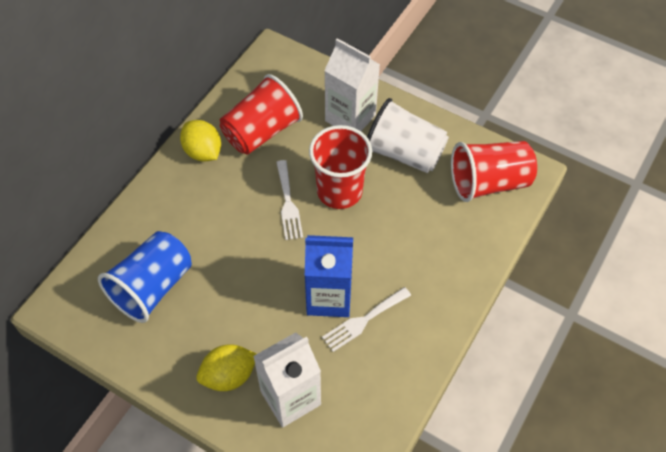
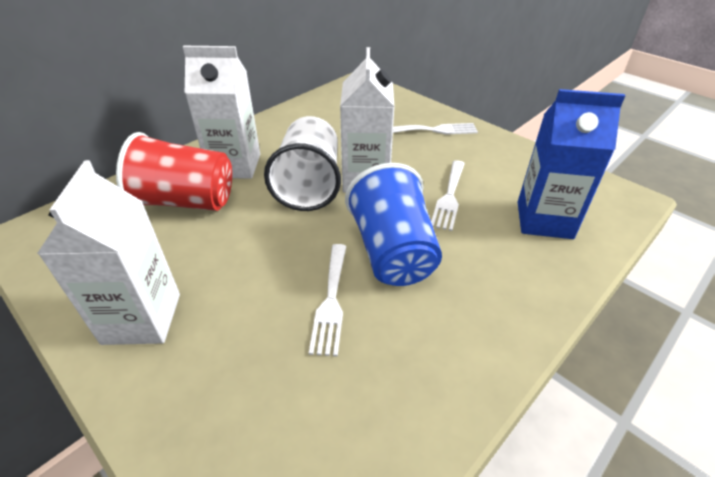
red cup: 3 -> 1
white carton: 2 -> 3
white fork: 2 -> 3
yellow lemon: 2 -> 0

